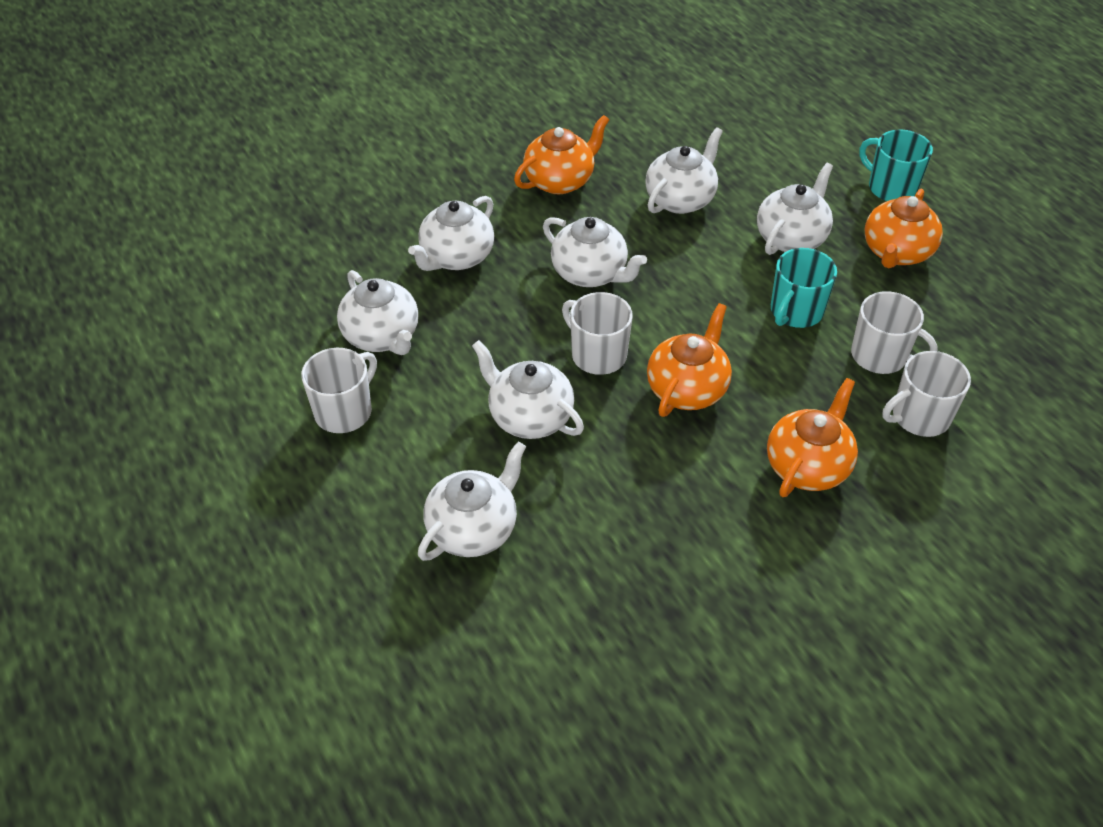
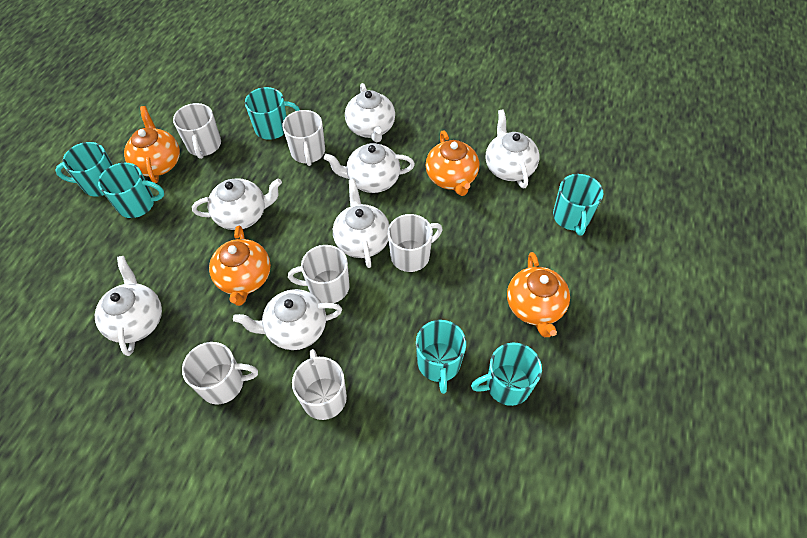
turquoise mug: 2 -> 6
white mug: 4 -> 6

